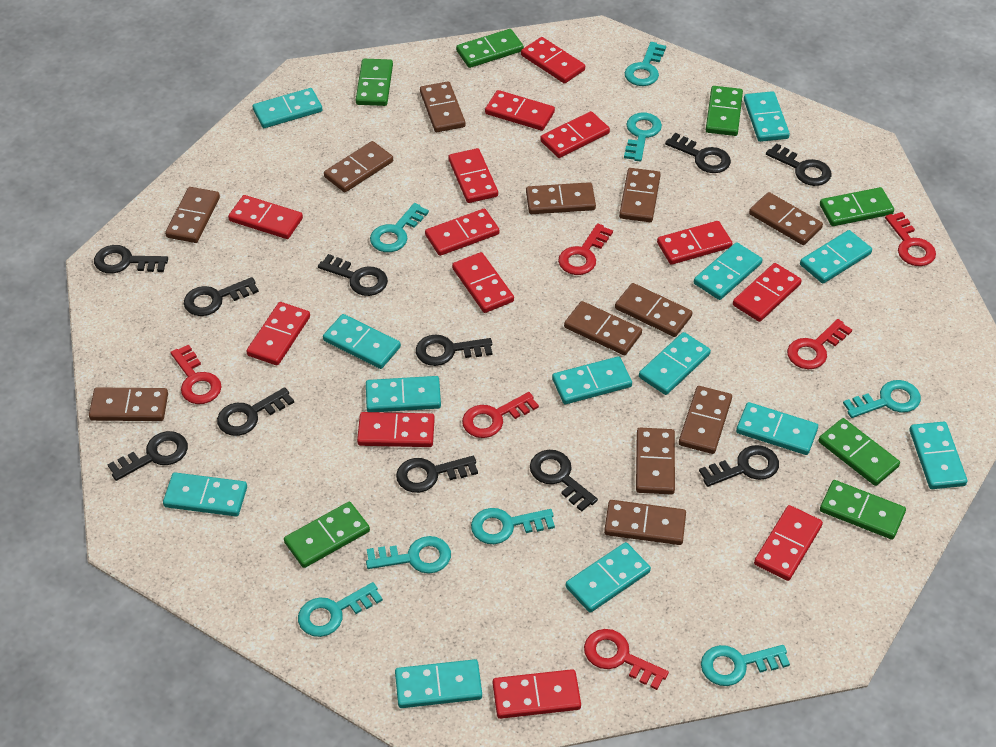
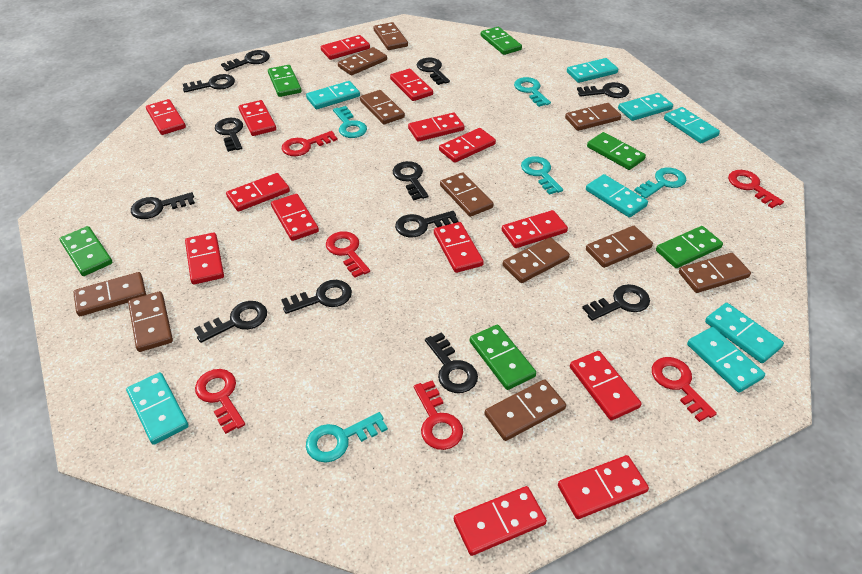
black key: 11 -> 12
brown domino: 12 -> 11
green domino: 7 -> 6
red domino: 13 -> 14
turquoise domino: 13 -> 8
turquoise key: 8 -> 5

